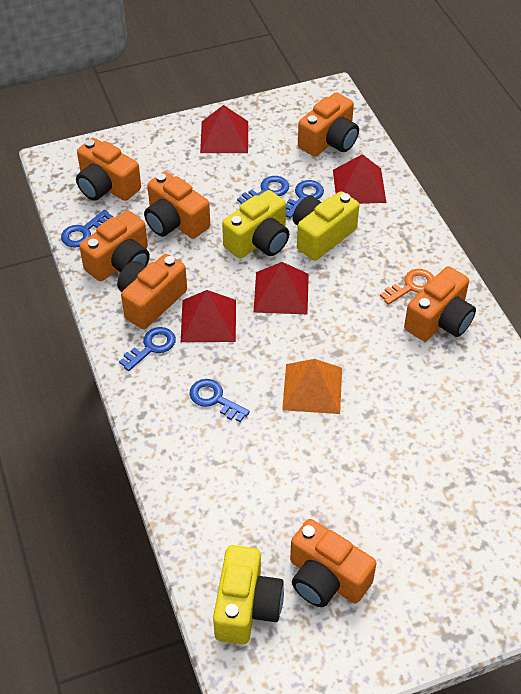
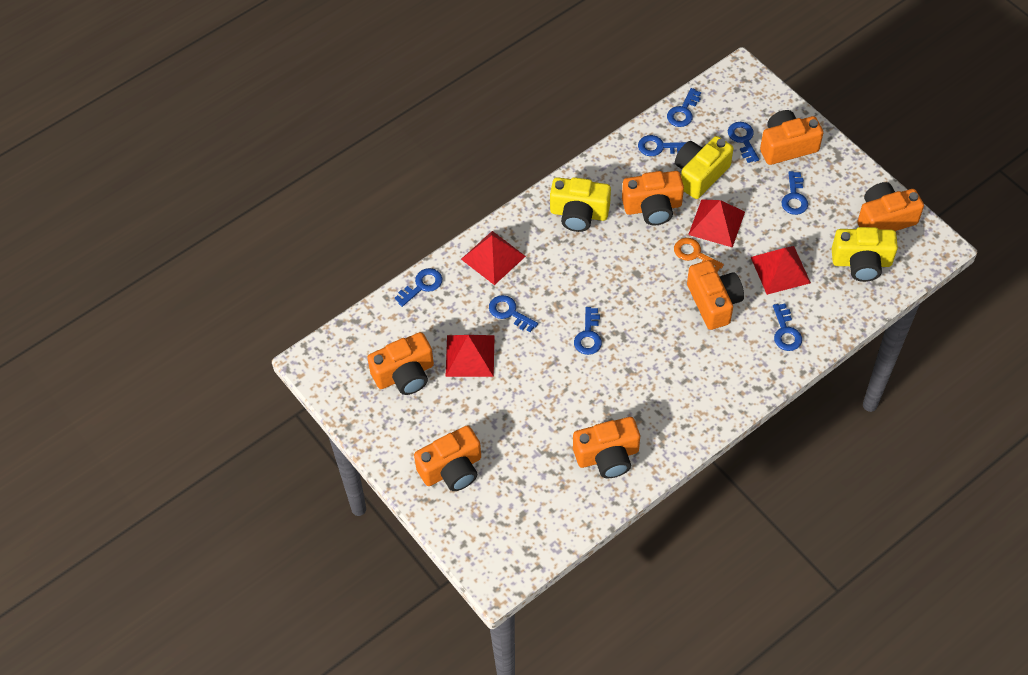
blue key: 5 -> 8
orange pyramid: 1 -> 0

